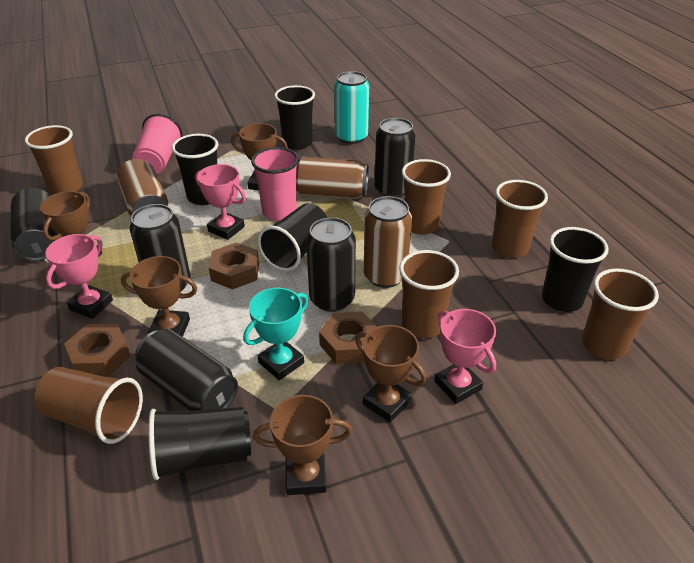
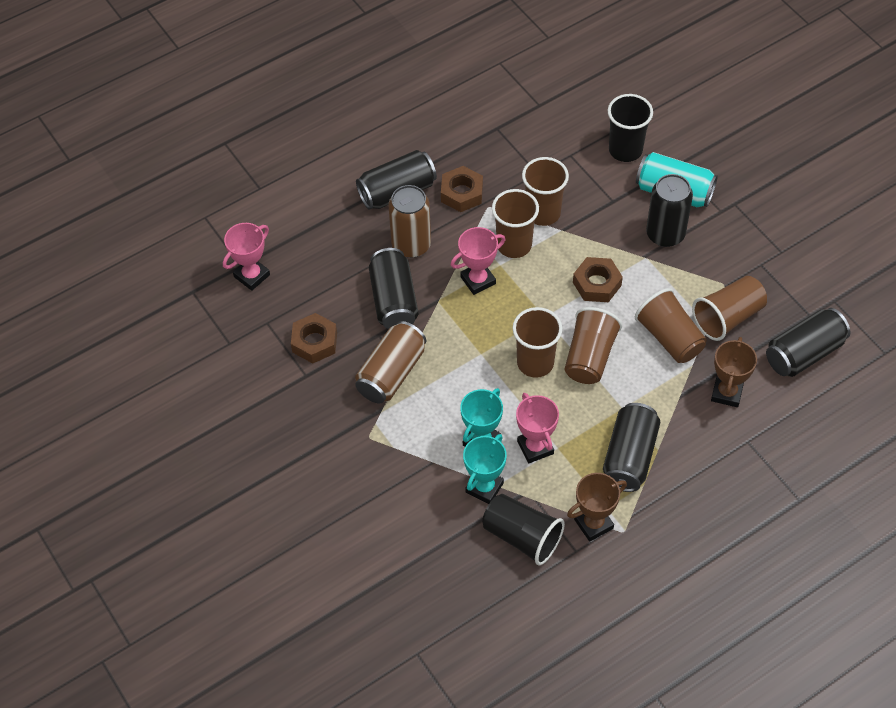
black cup: 5 -> 2
brown can: 3 -> 2
brown trophy: 5 -> 2
pink cup: 2 -> 0
turquoise trophy: 1 -> 2

